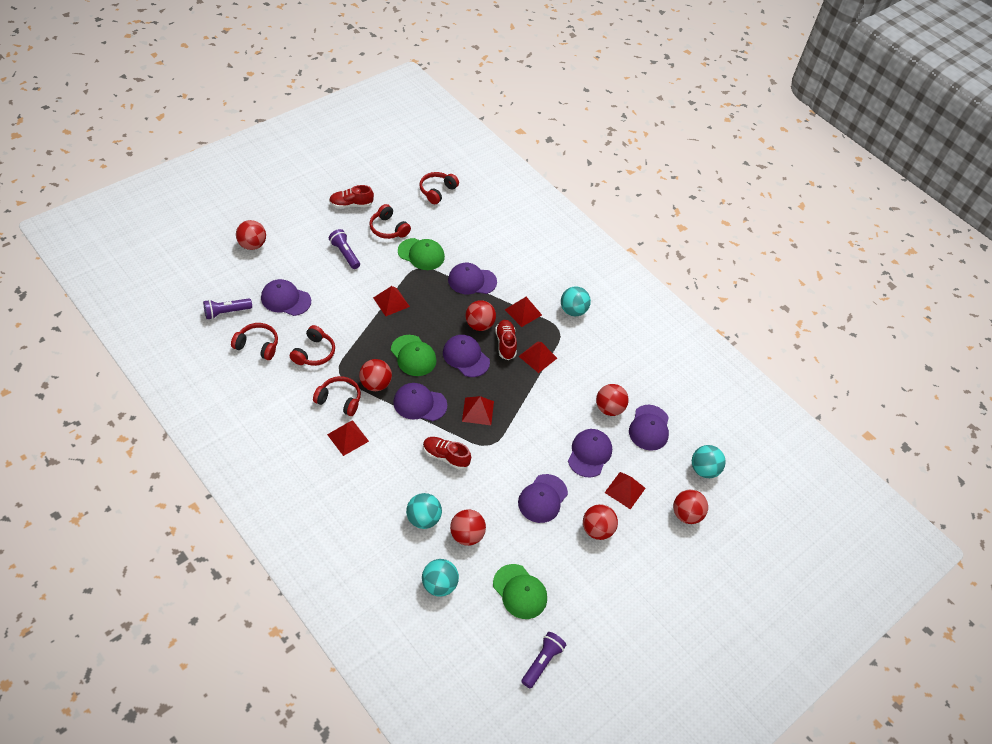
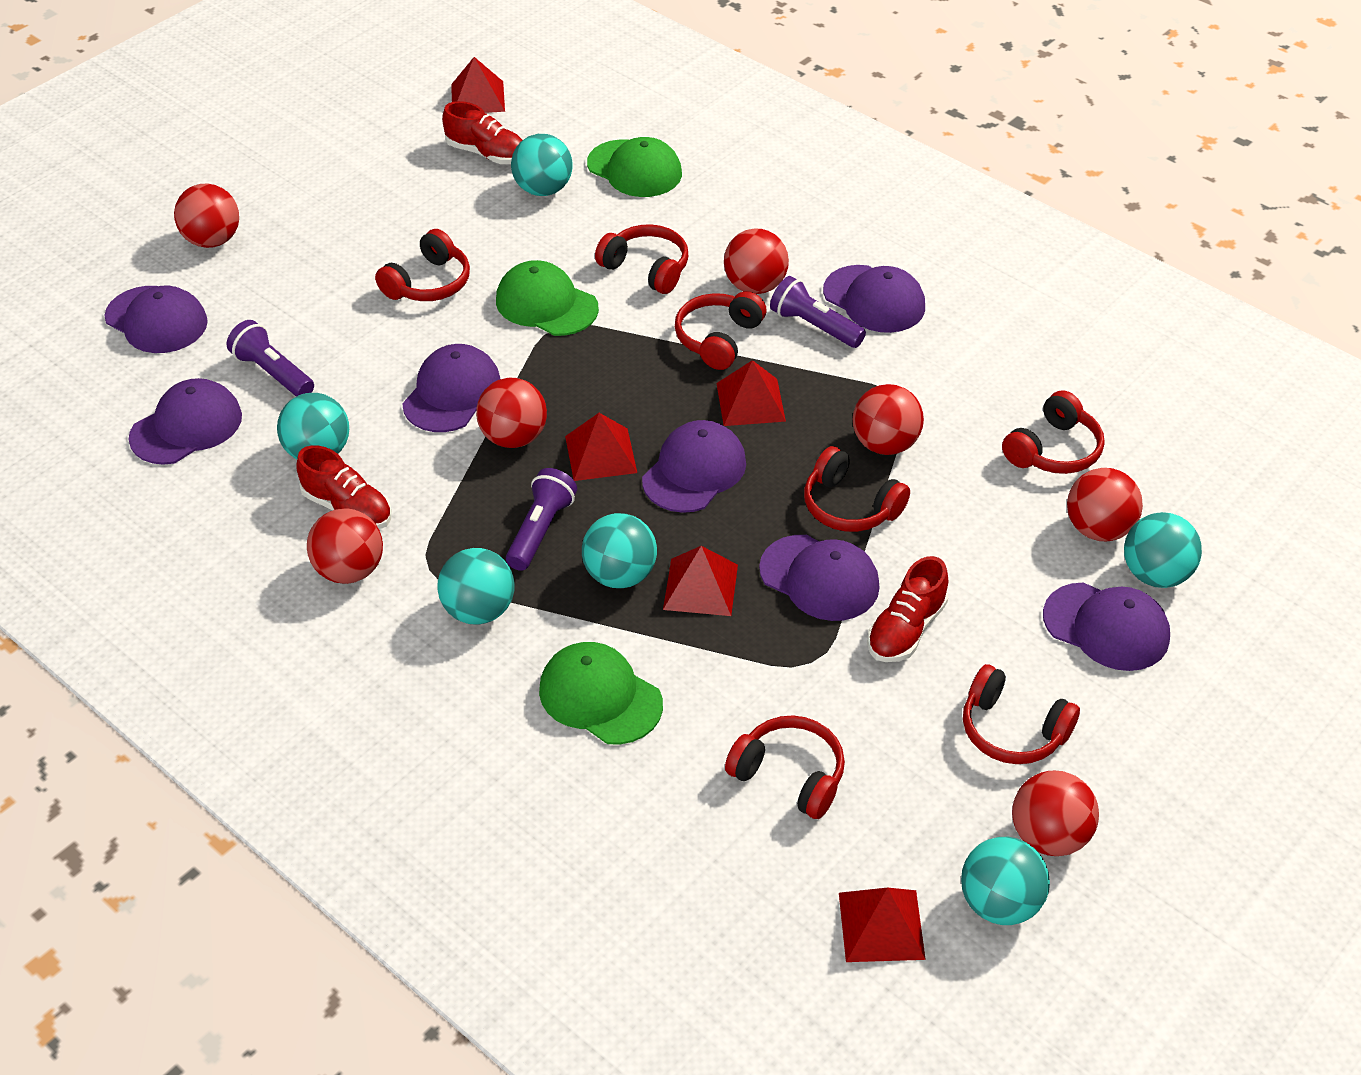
red headphones: 5 -> 7
red pyramid: 6 -> 5
turquoise ball: 4 -> 6

